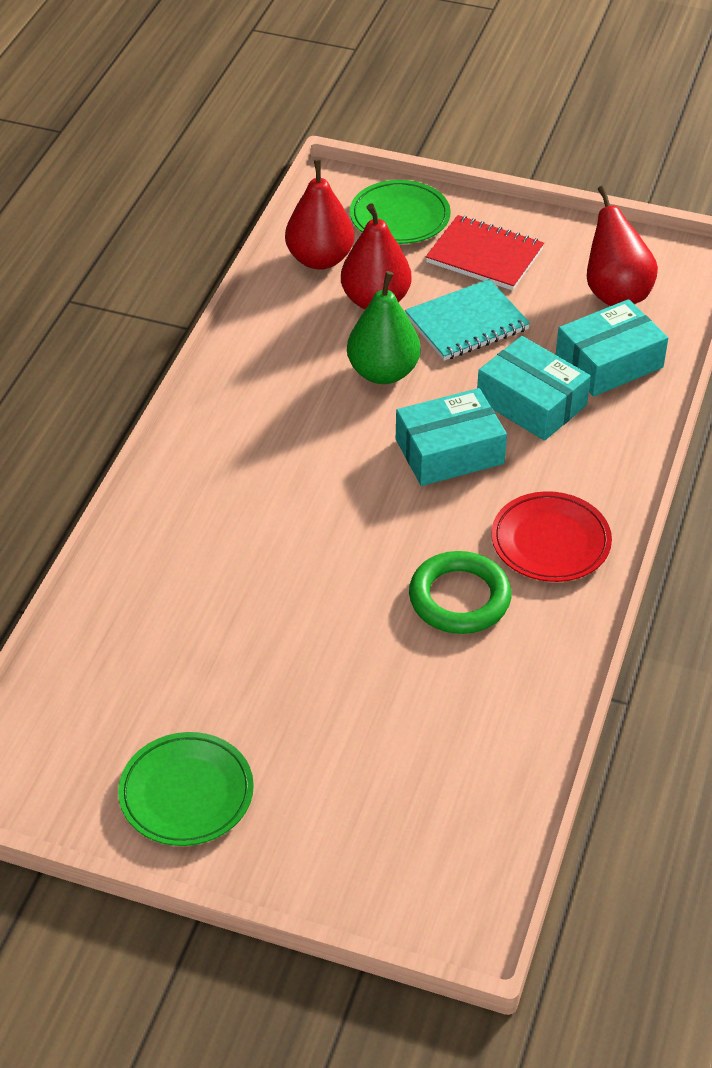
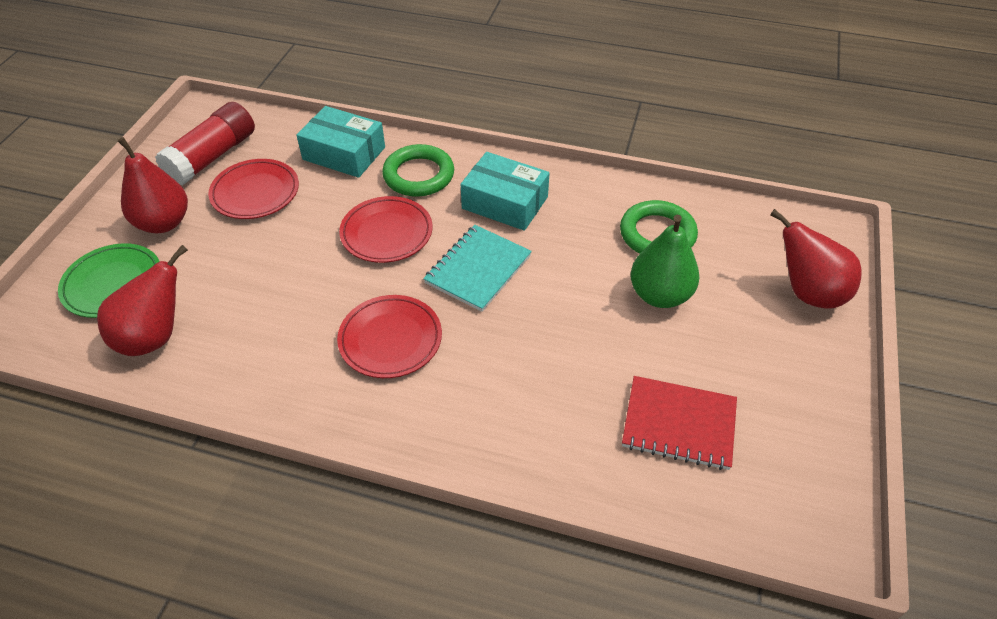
green plate: 2 -> 1
green ring: 1 -> 2
red glue stick: 0 -> 1
red plate: 1 -> 3
turquoise box: 3 -> 2

